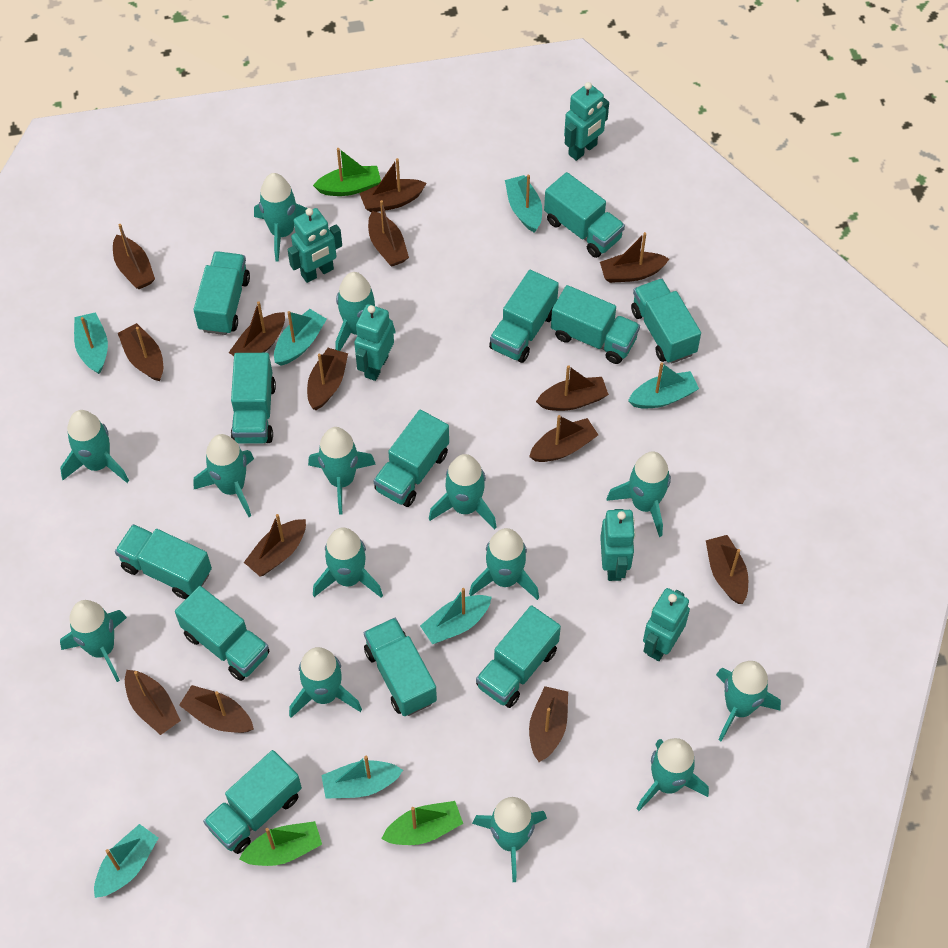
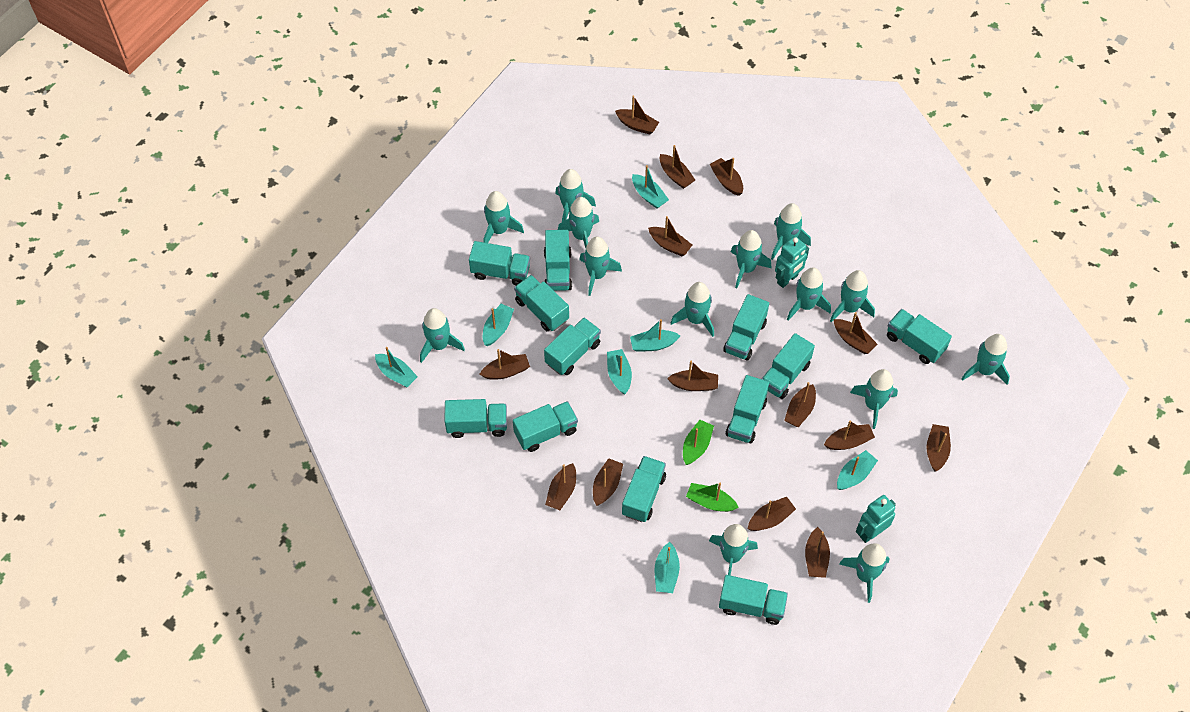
green boat: 3 -> 2
turquoise robot: 5 -> 2

